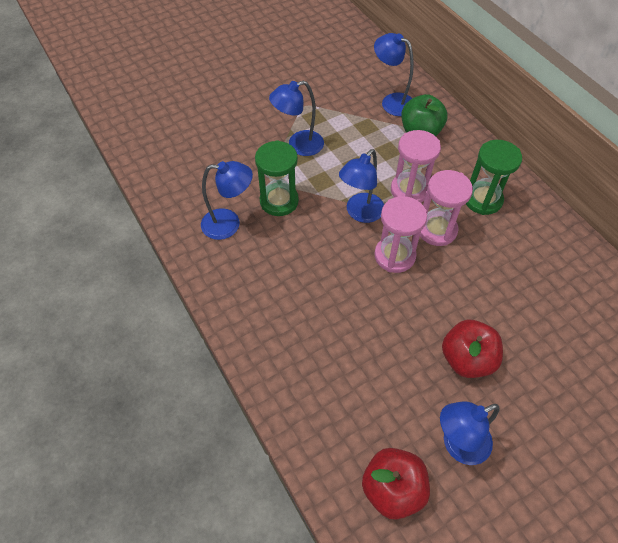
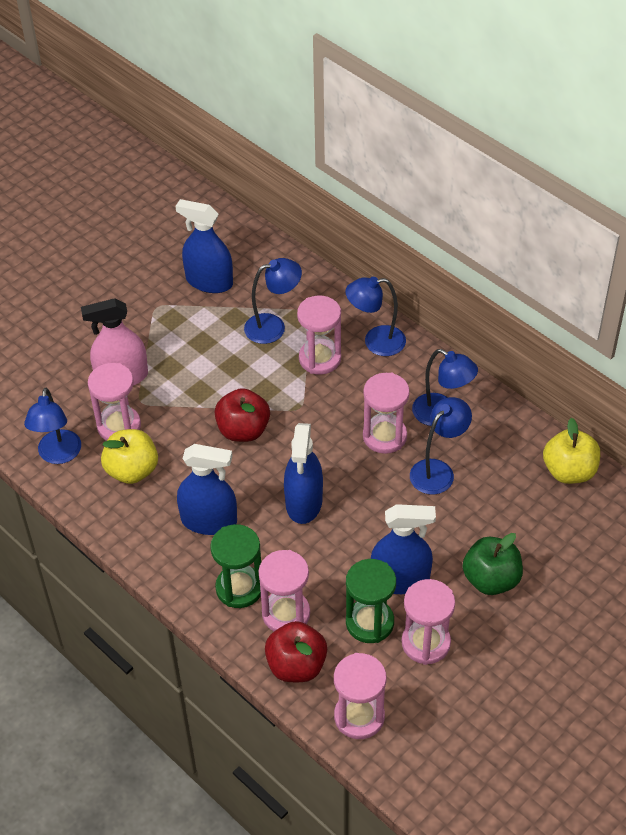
blue spray bottle: 0 -> 4
pink hourglass: 3 -> 6
pink spray bottle: 0 -> 1
yellow apple: 0 -> 2

